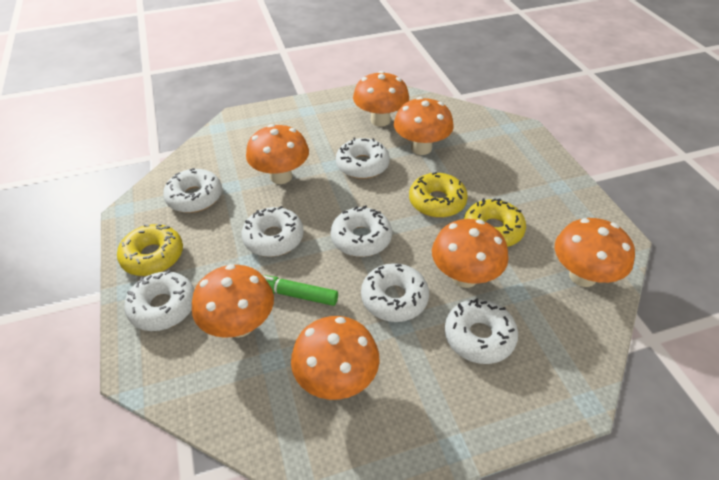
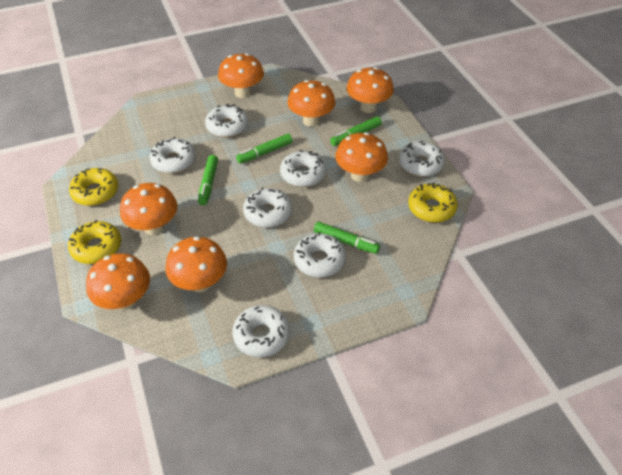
green marker: 1 -> 4

